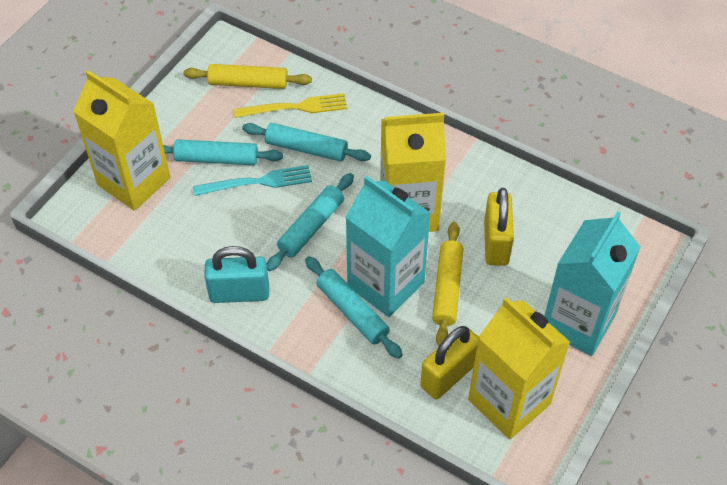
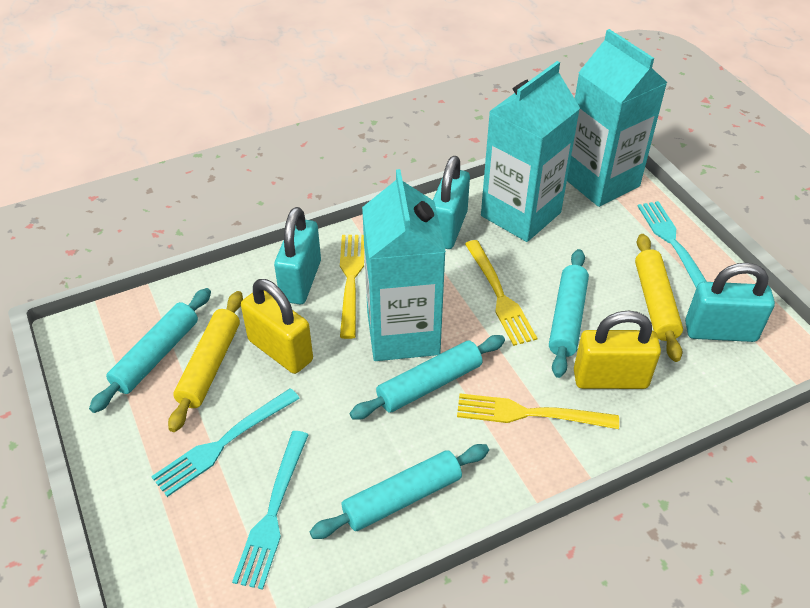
turquoise carton: 2 -> 3
turquoise fork: 1 -> 3
turquoise padlock: 1 -> 3
yellow carton: 3 -> 0
yellow fork: 1 -> 3

